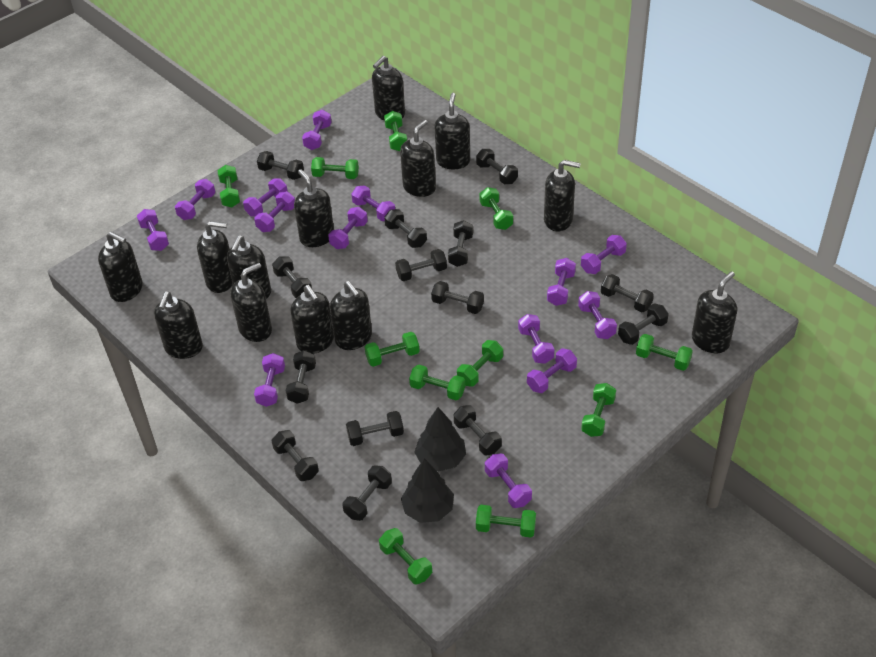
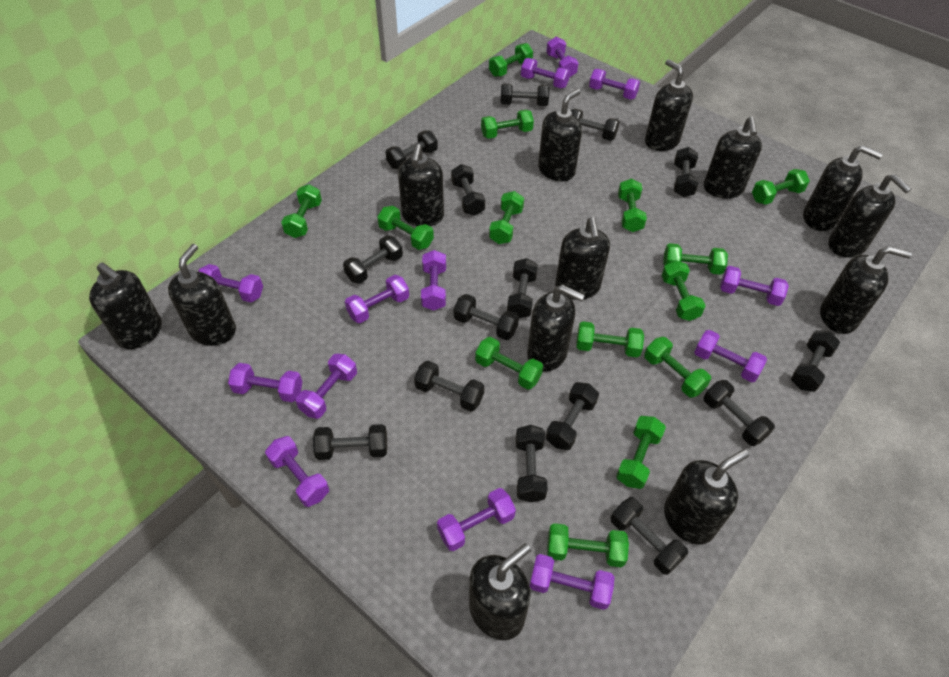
black dumbbell: 14 -> 15
black tree: 2 -> 0
green dumbbell: 11 -> 14
purple dumbbell: 14 -> 13

